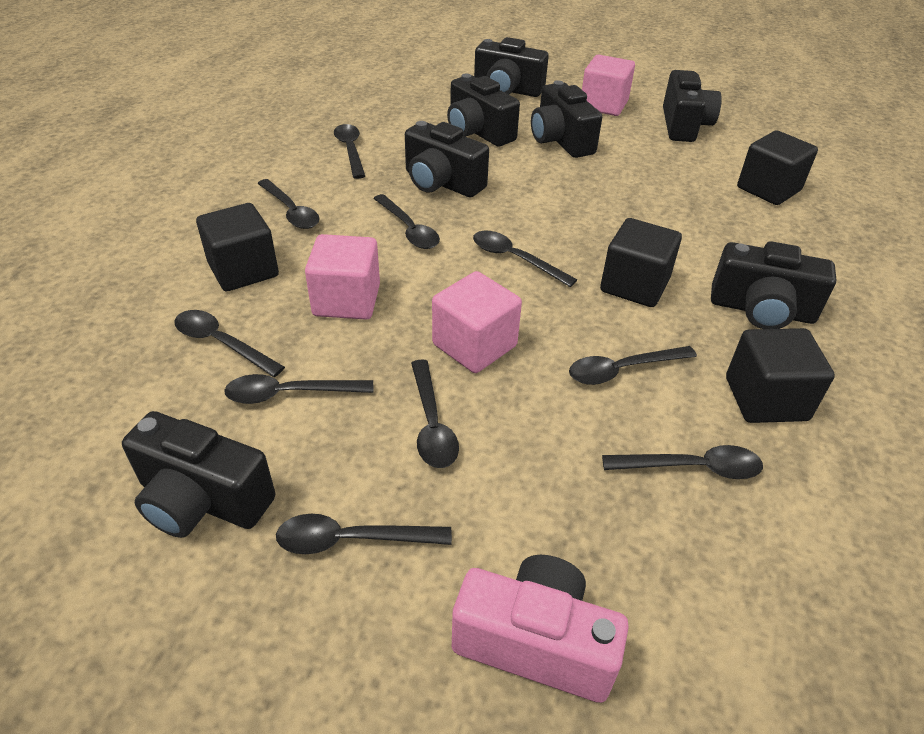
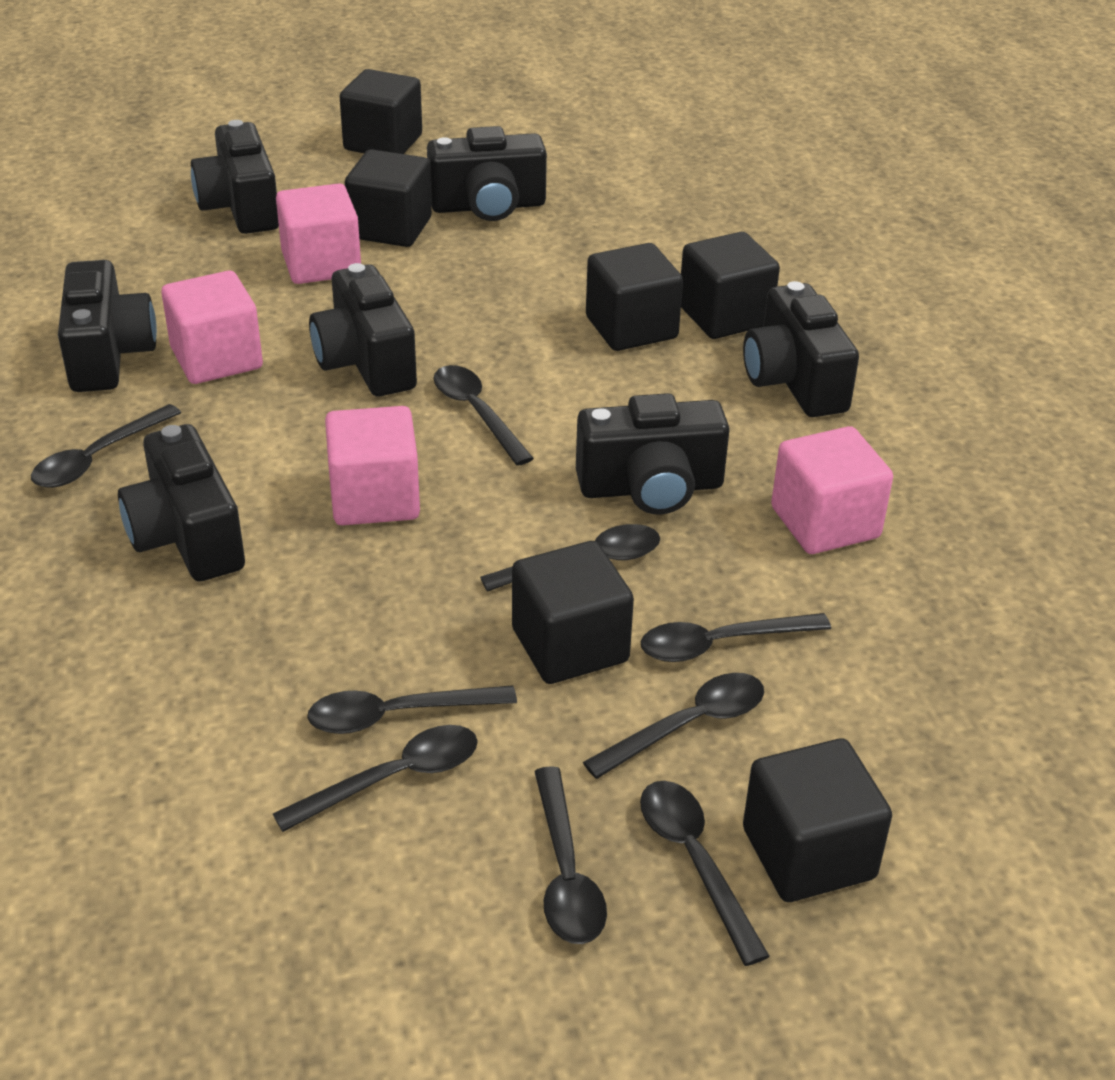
black cube: 4 -> 6
black spoon: 10 -> 9
pink camera: 1 -> 0
pink cube: 3 -> 4

